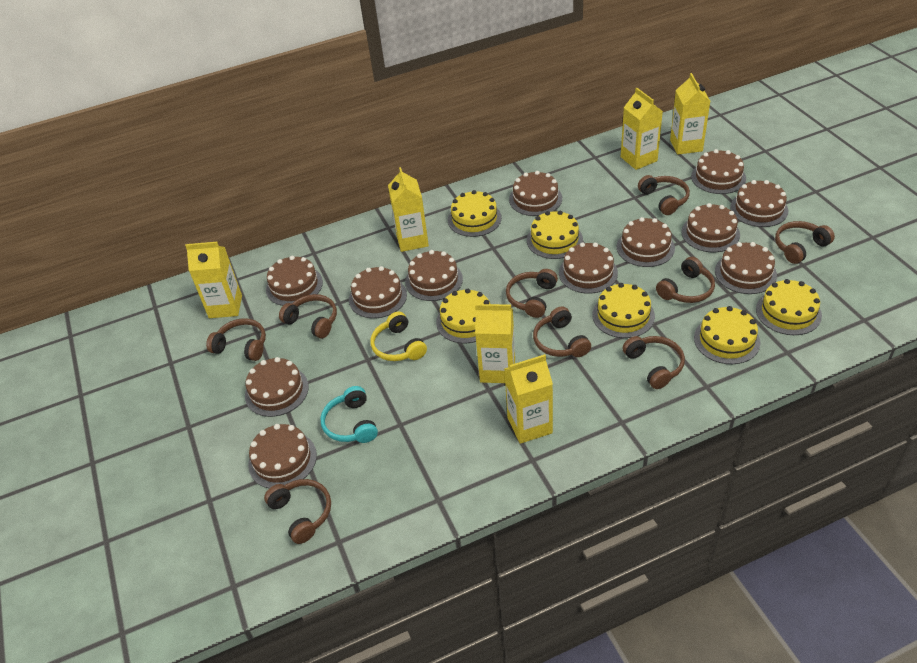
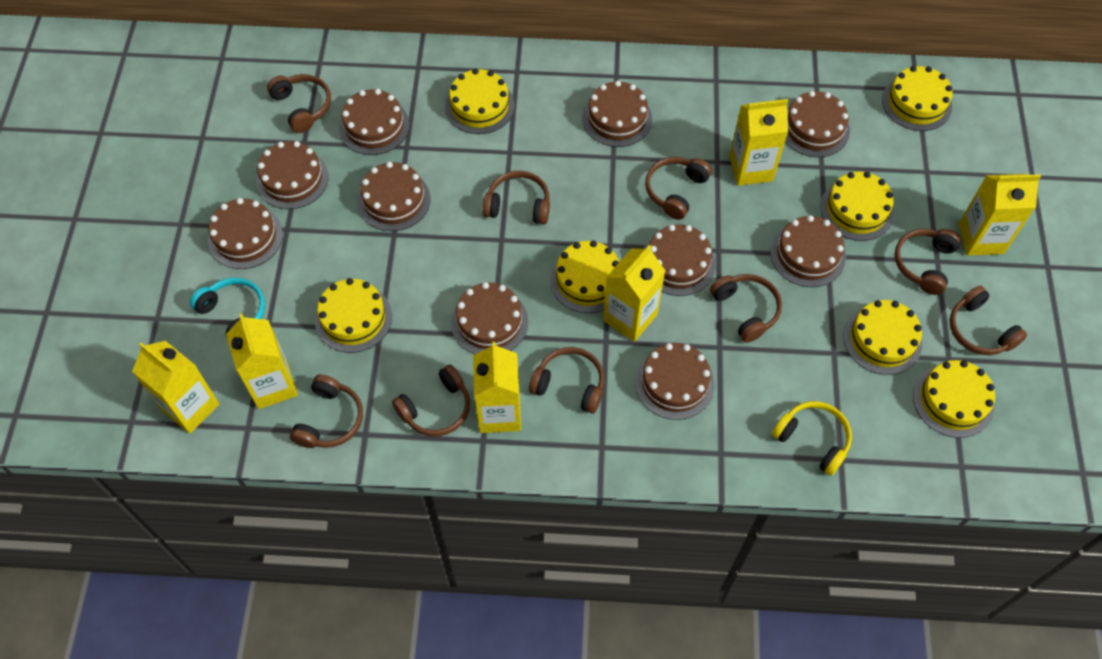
brown cake: 12 -> 10
yellow cake: 6 -> 7

